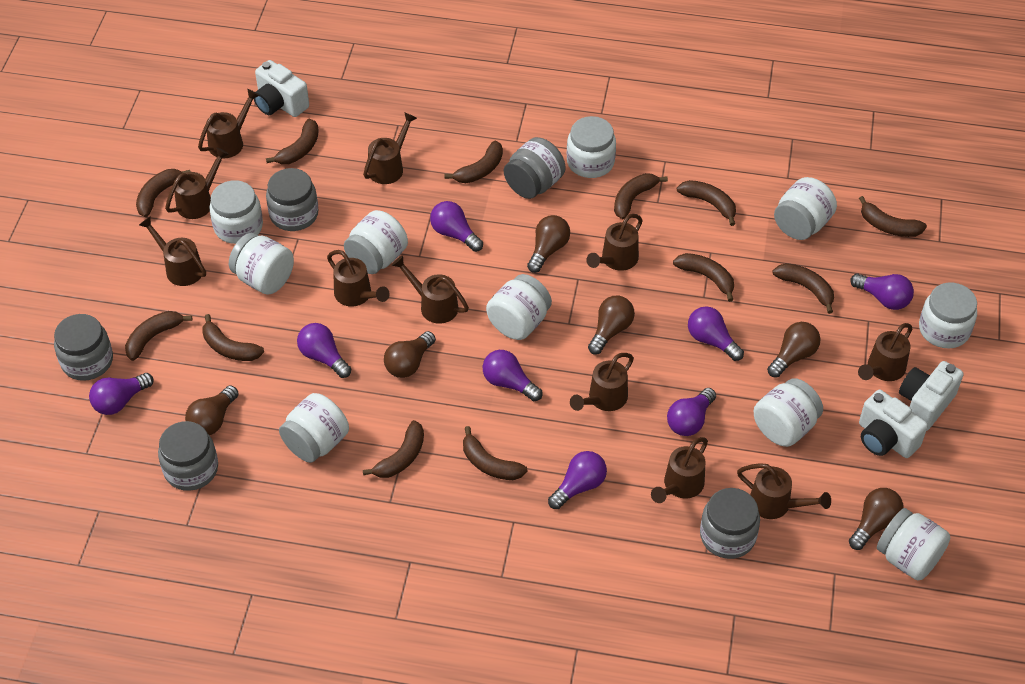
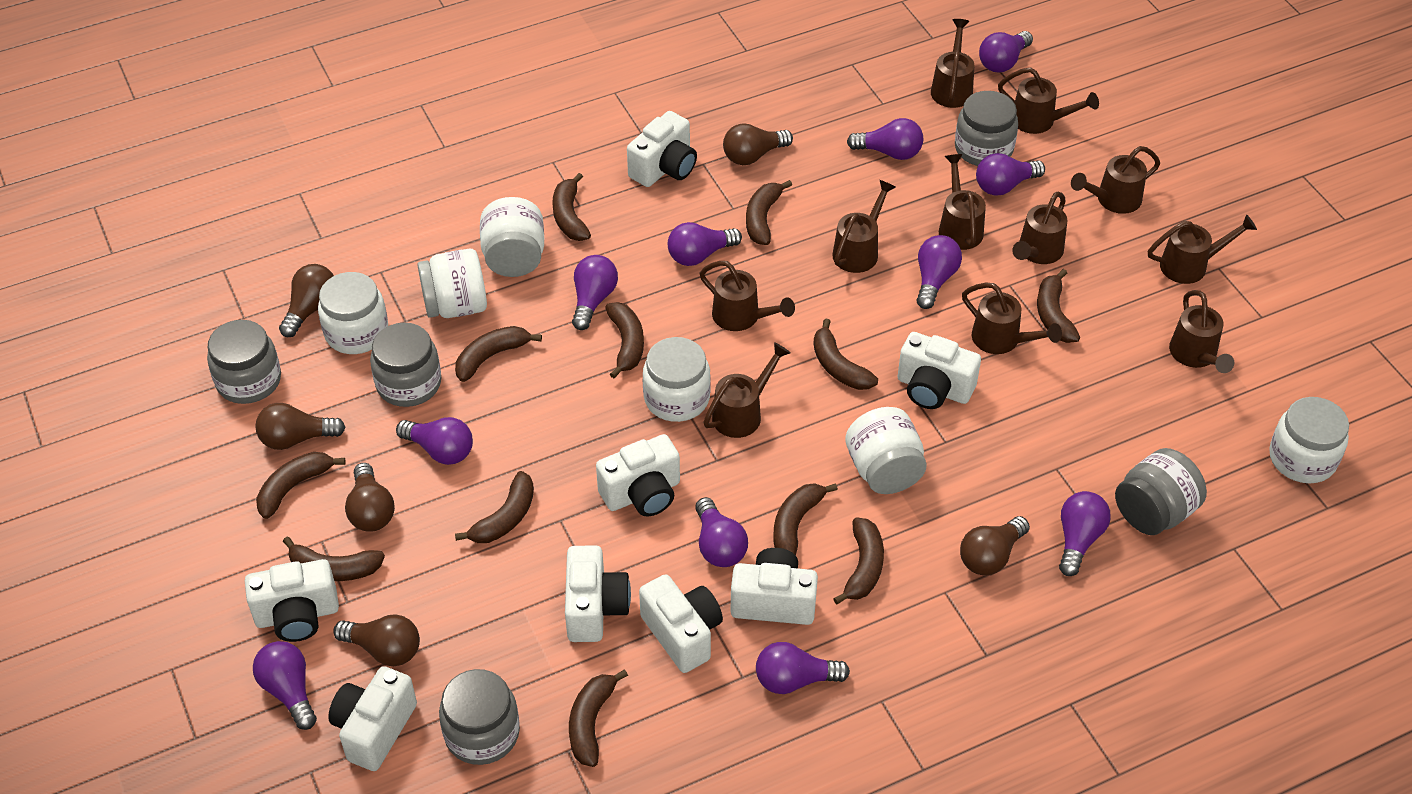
purple light bulb: 8 -> 11
white camera: 3 -> 8
white jar: 10 -> 6

